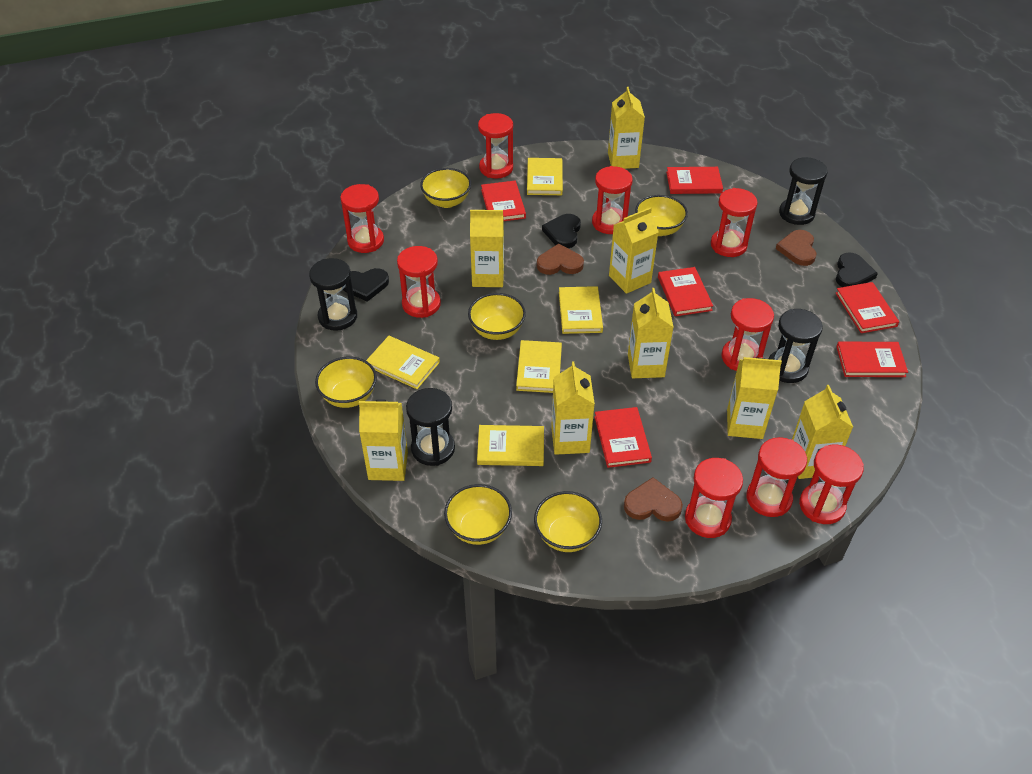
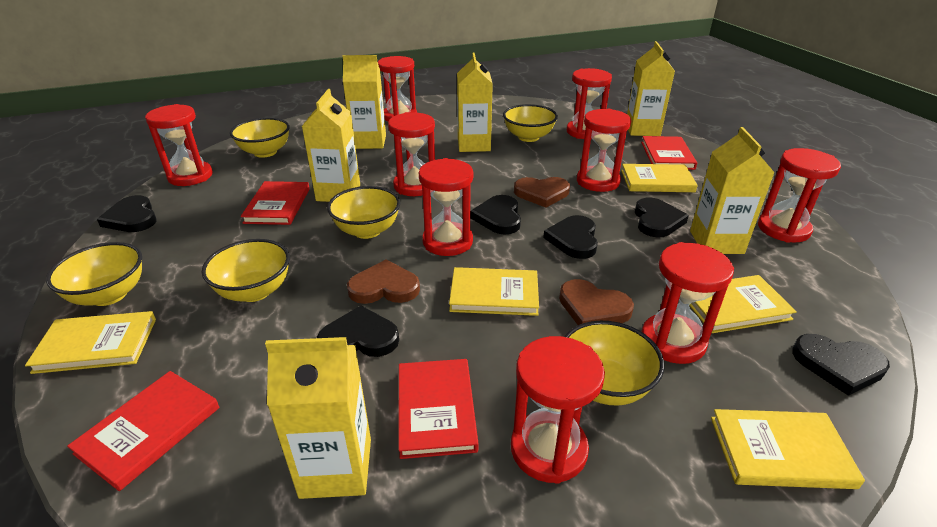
black heart: 3 -> 6
black hourglass: 4 -> 0
red book: 6 -> 4
yellow carton: 8 -> 6

